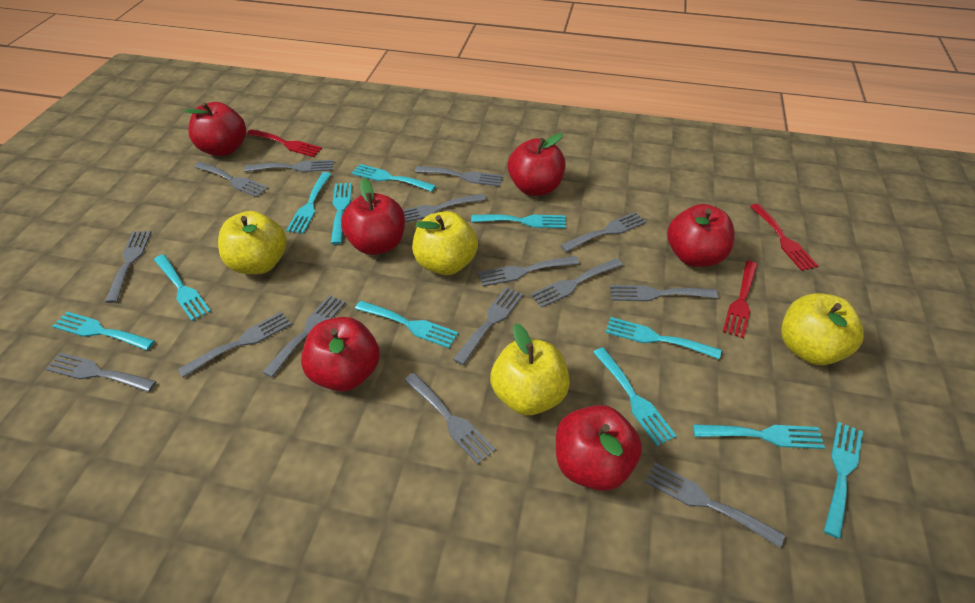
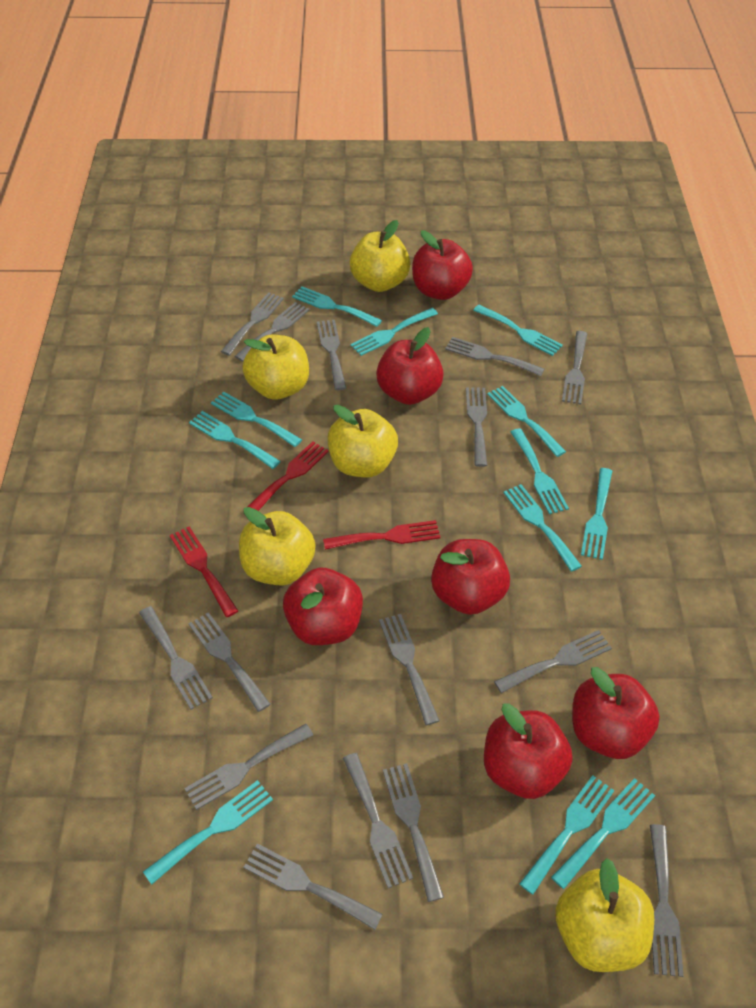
turquoise fork: 11 -> 12
yellow apple: 4 -> 5

